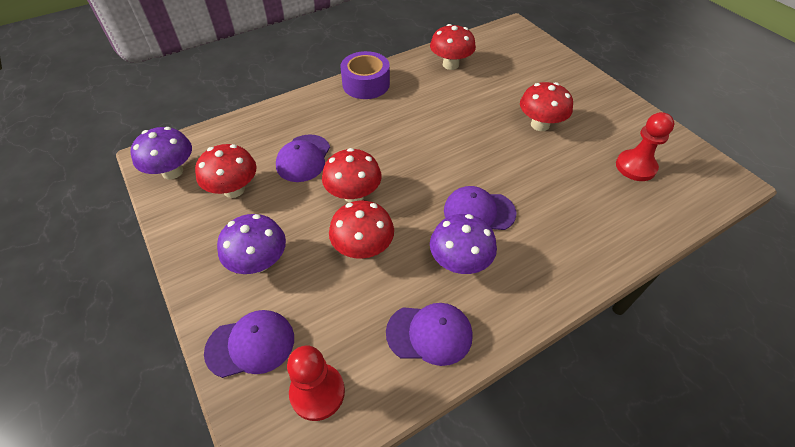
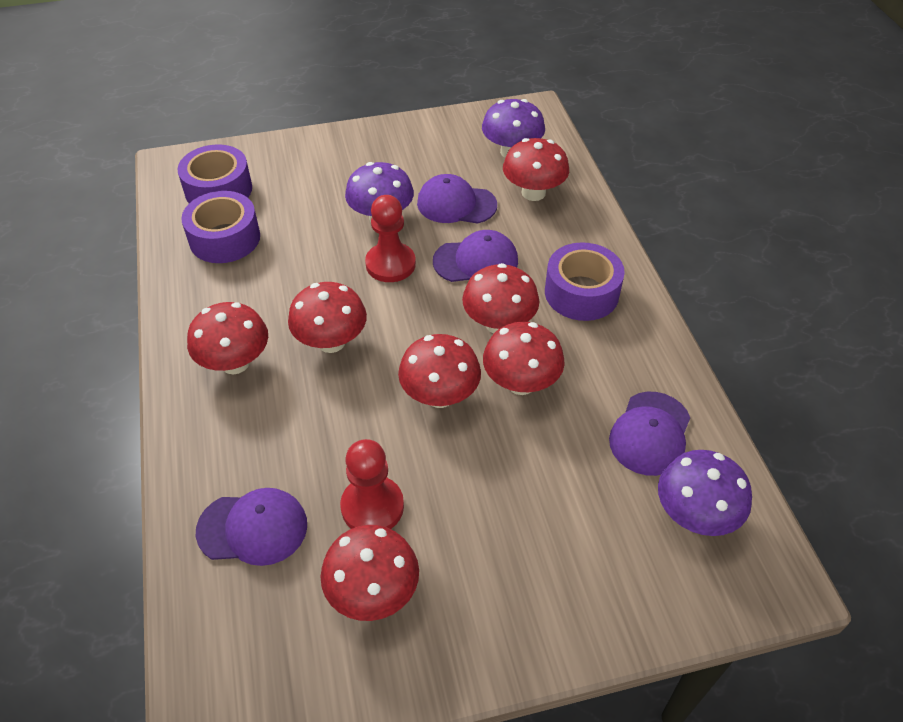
purple tape: 1 -> 3
red mushroom: 5 -> 7

